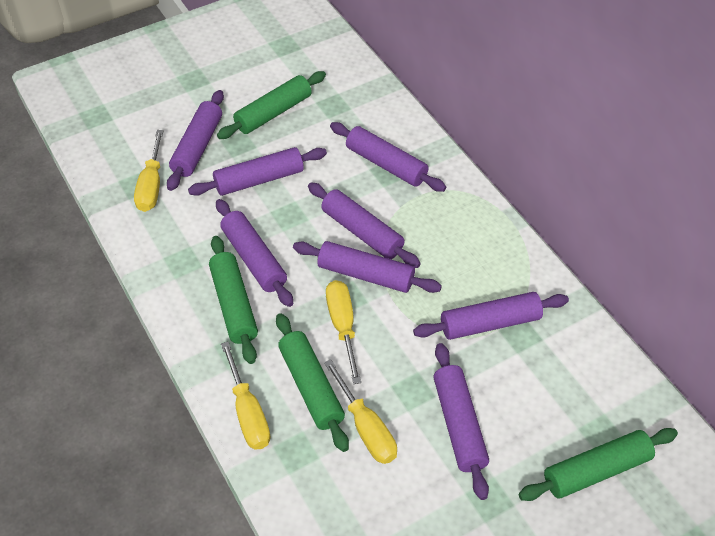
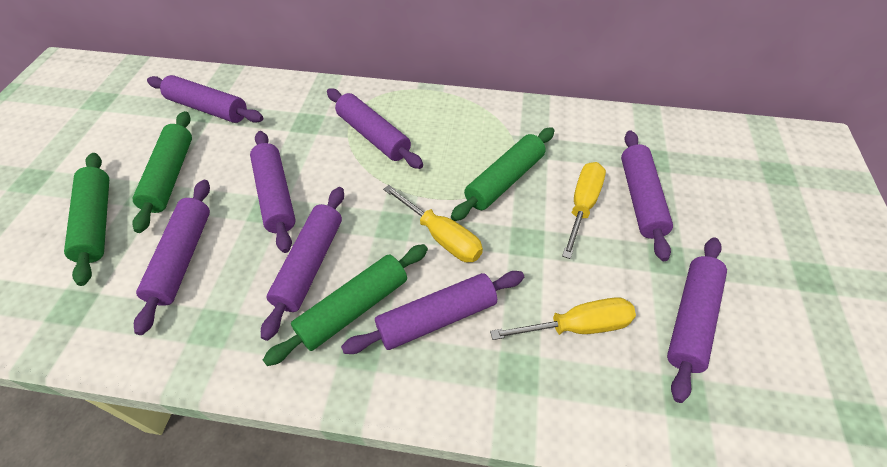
yellow screwdriver: 4 -> 3

